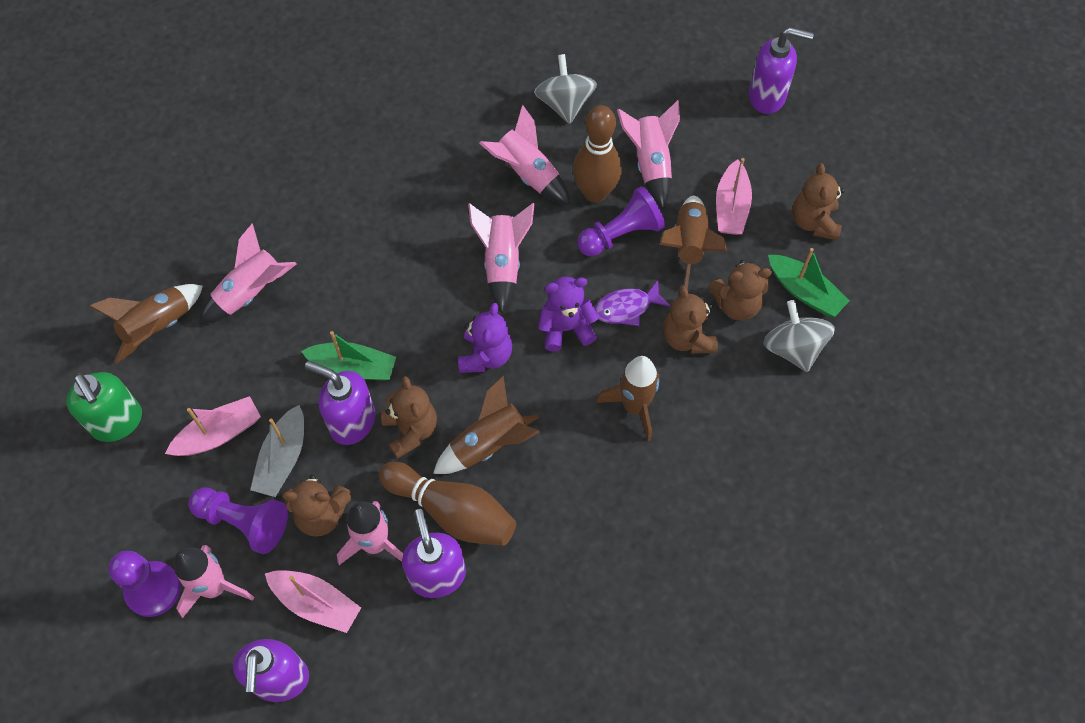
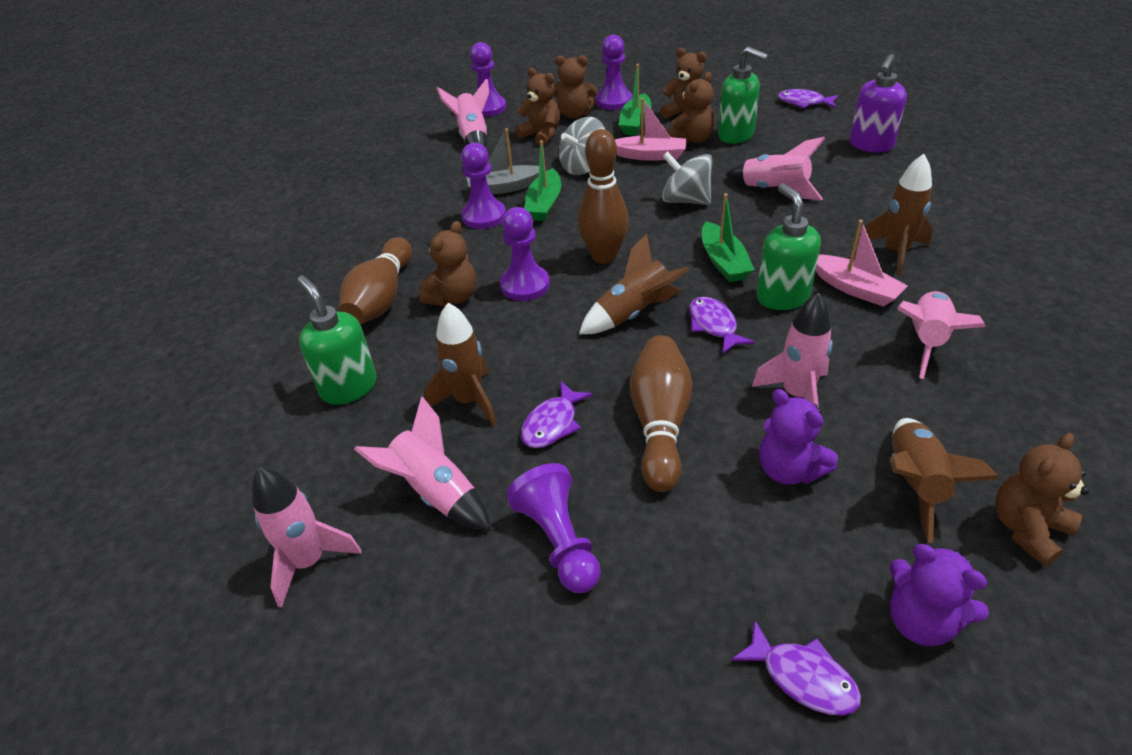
brown bowling pin: 2 -> 3
brown teddy bear: 5 -> 6
green boat: 2 -> 3
green soap dispenser: 1 -> 3
pink boat: 3 -> 2
purple fish: 1 -> 4
purple pawn: 3 -> 5
purple soap dispenser: 4 -> 1

